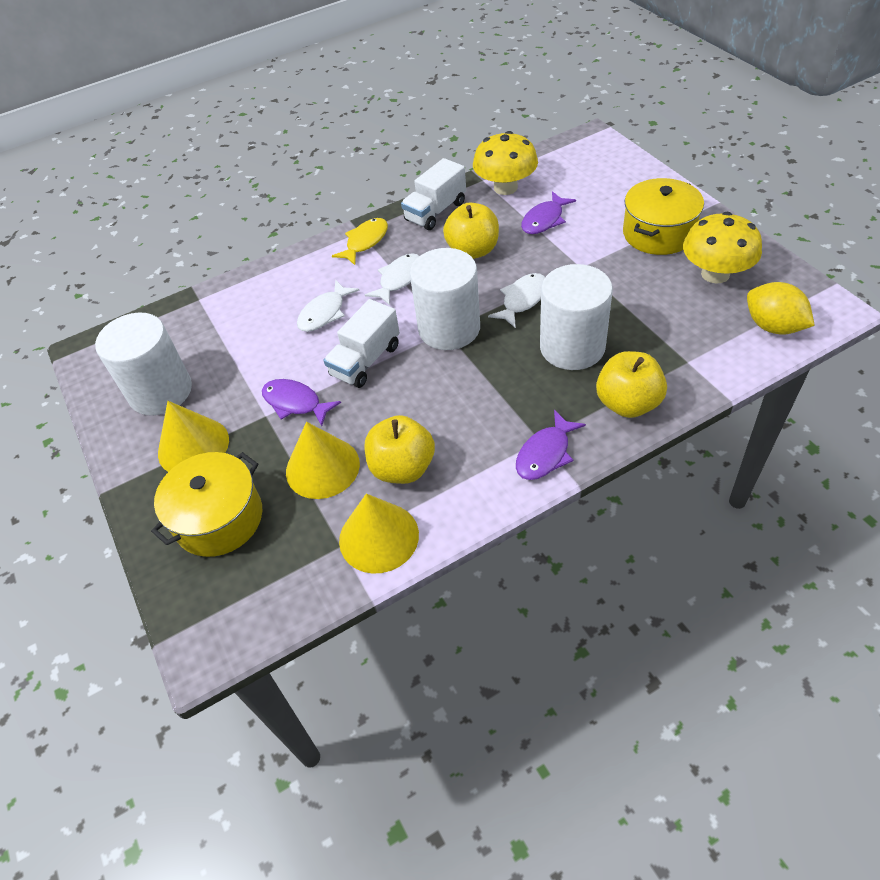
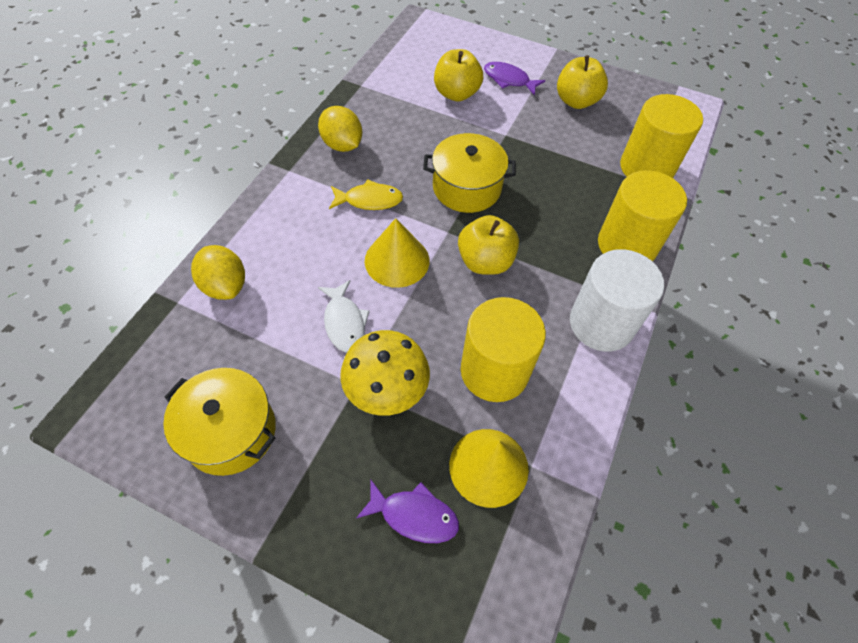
purple fish: 3 -> 2
white cylinder: 3 -> 1
white fish: 3 -> 1
white truck: 2 -> 0
yellow cone: 3 -> 2
yellow cylinder: 0 -> 3
yellow lemon: 1 -> 2
yellow mushroom: 2 -> 1

